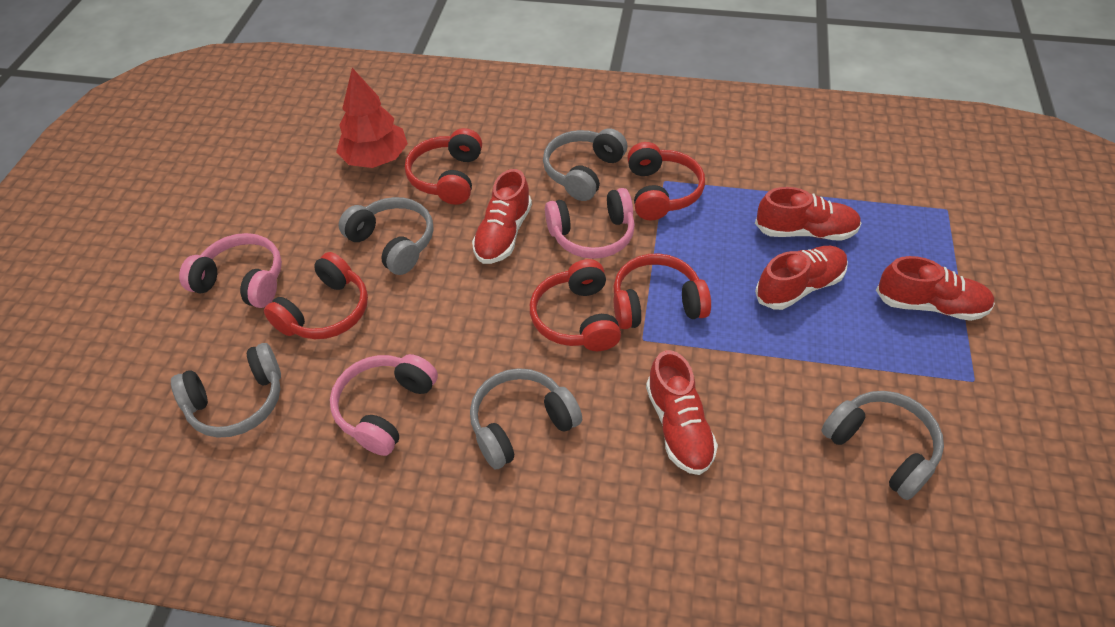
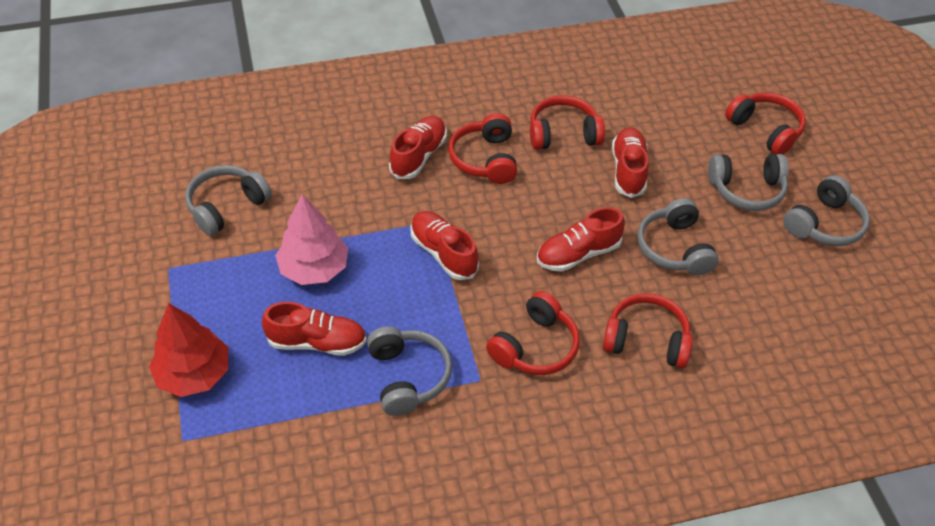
pink headphones: 3 -> 0
pink tree: 0 -> 1

